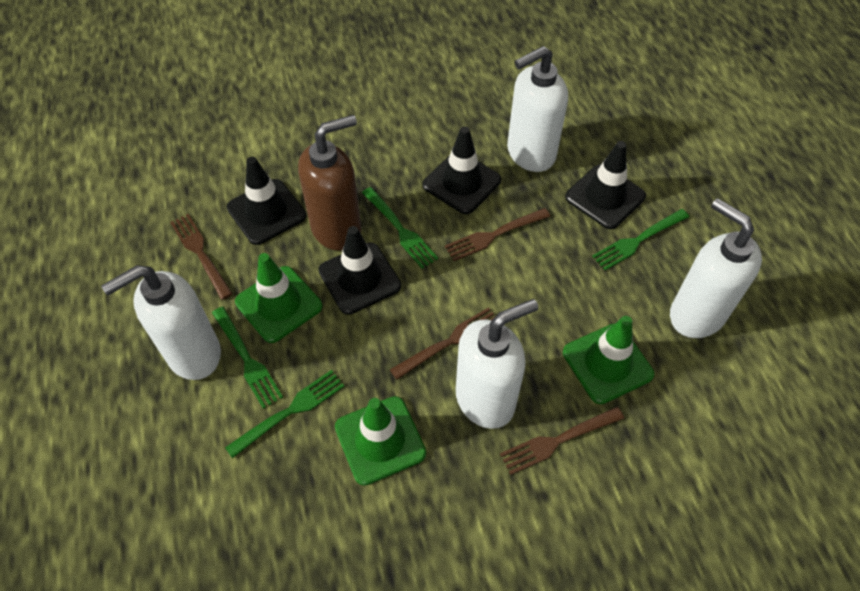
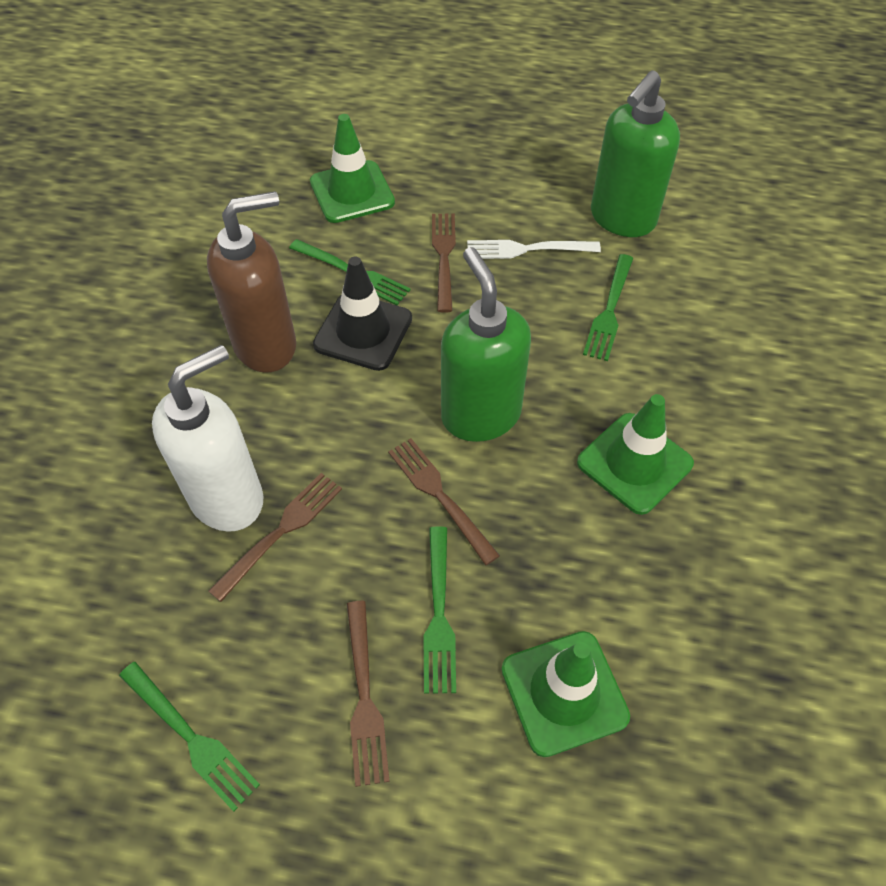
black traffic cone: 4 -> 1
green soap dispenser: 0 -> 2
white fork: 0 -> 1
white soap dispenser: 4 -> 1

